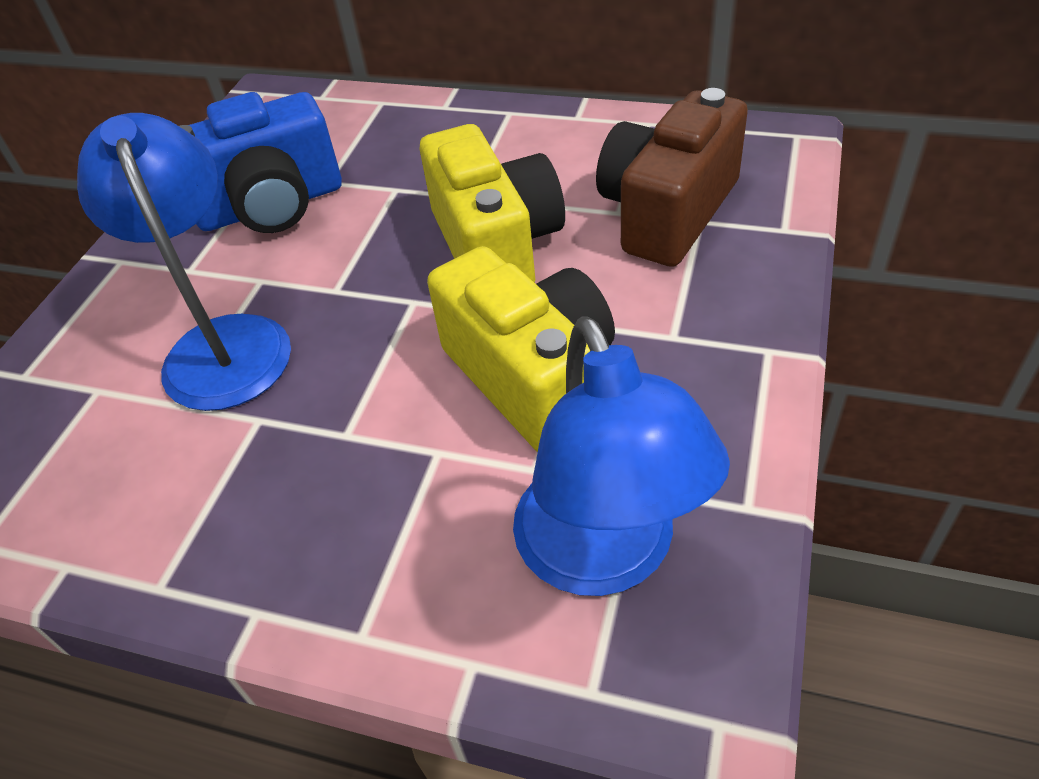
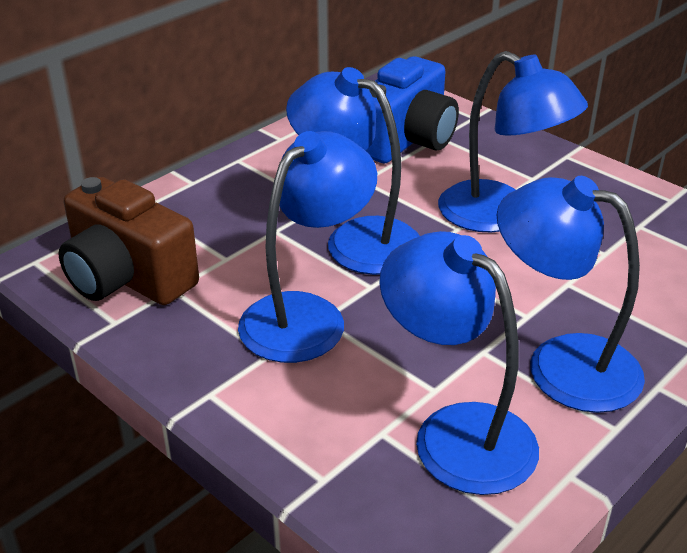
blue lamp: 2 -> 5
yellow camera: 2 -> 0

